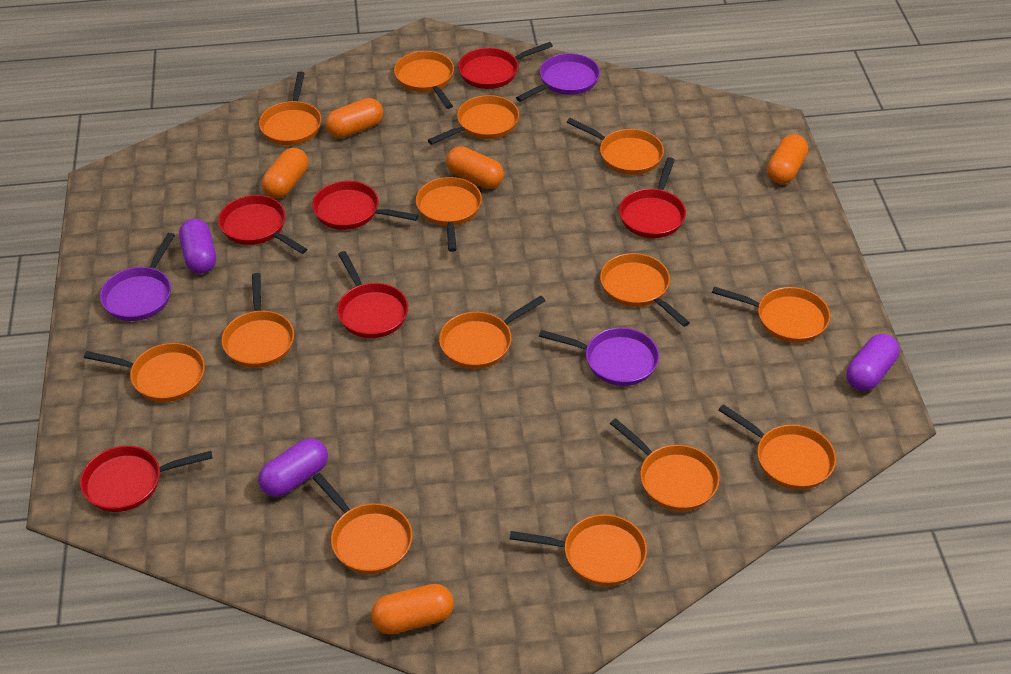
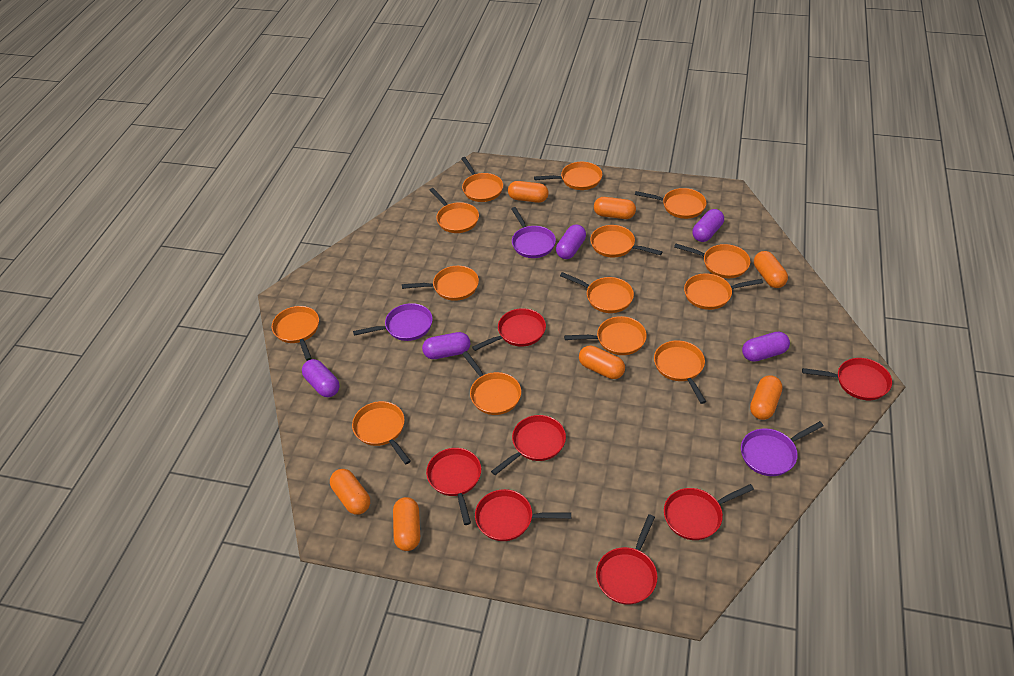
orange capsule: 5 -> 7
purple capsule: 3 -> 5
red pan: 6 -> 7

